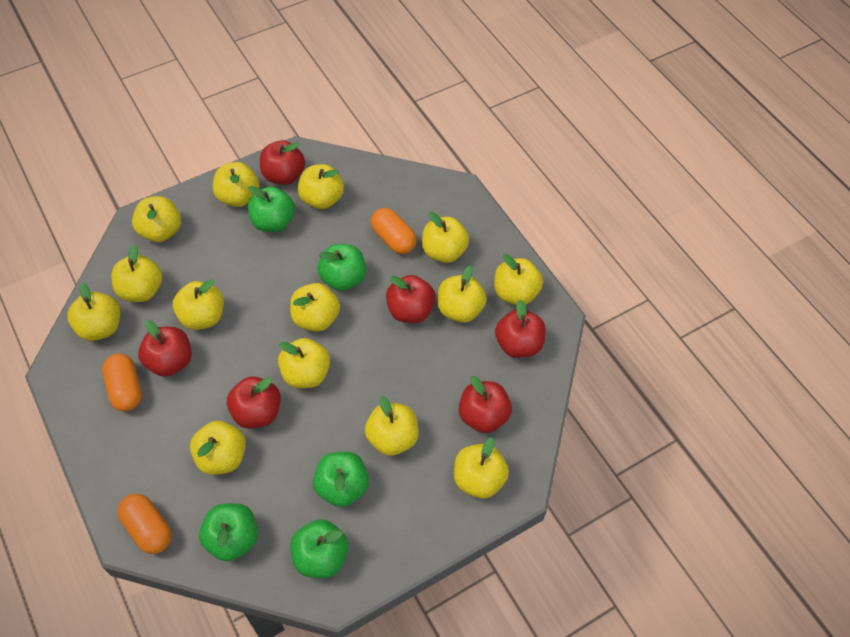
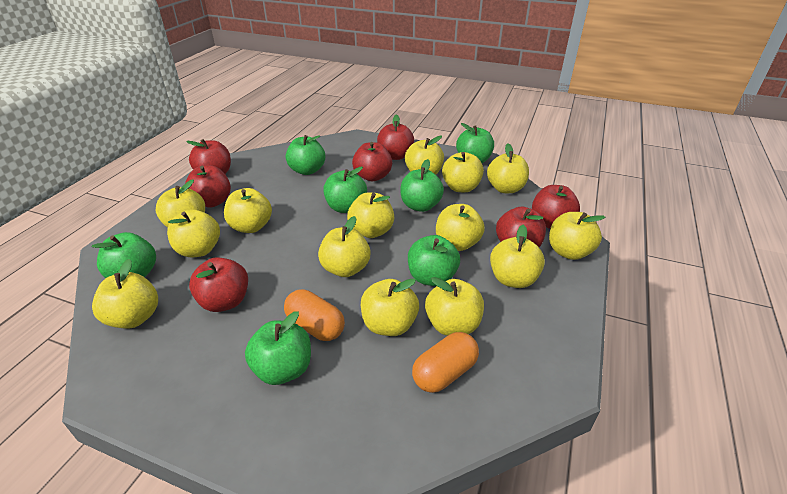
green apple: 5 -> 7
orange capsule: 3 -> 2
red apple: 6 -> 7

